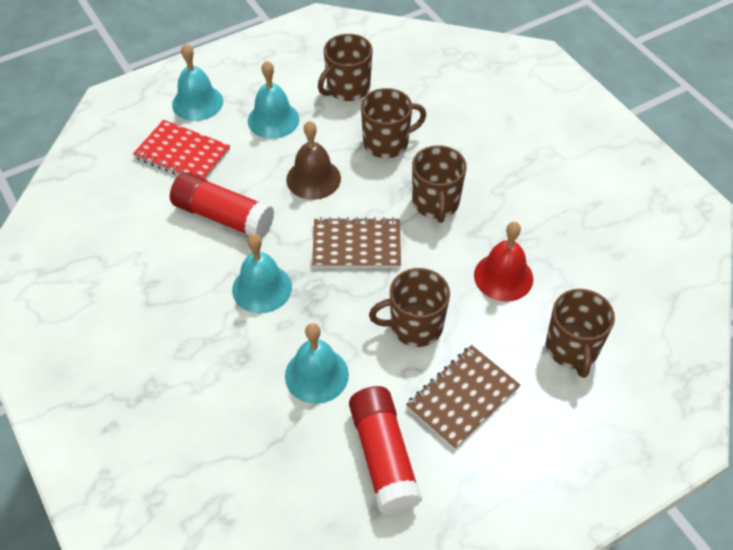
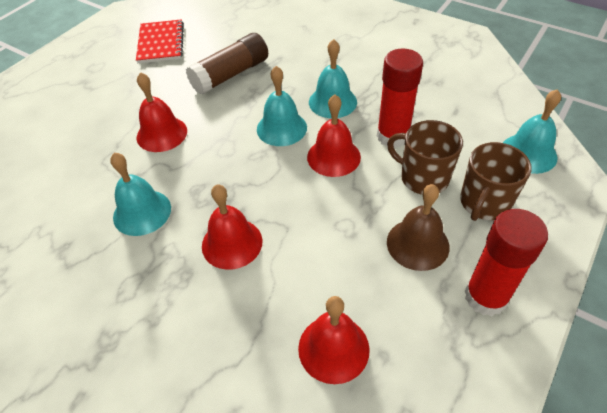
brown glue stick: 0 -> 1
brown mug: 5 -> 2
brown notebook: 2 -> 0
red bell: 1 -> 4

